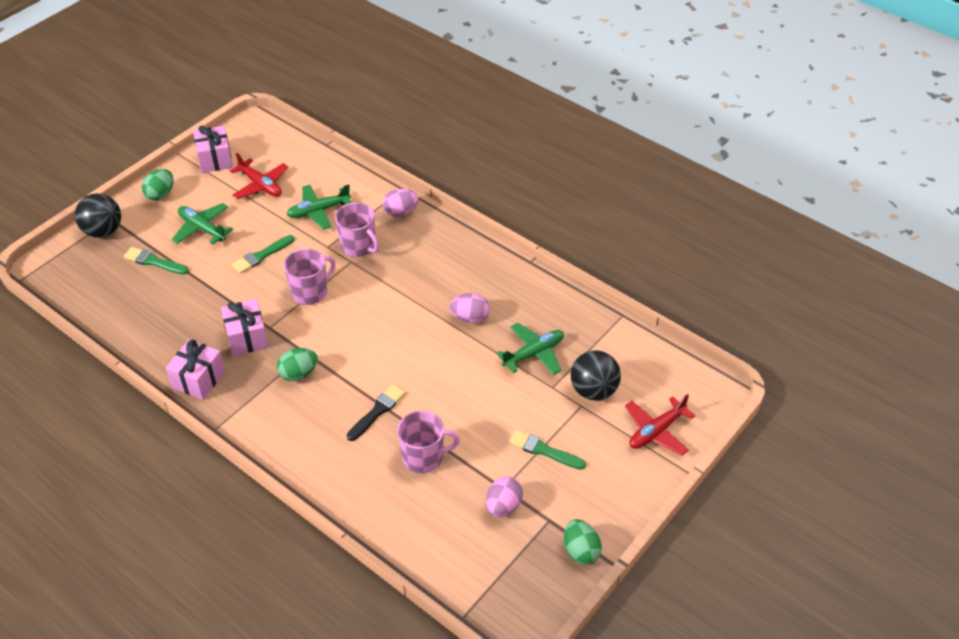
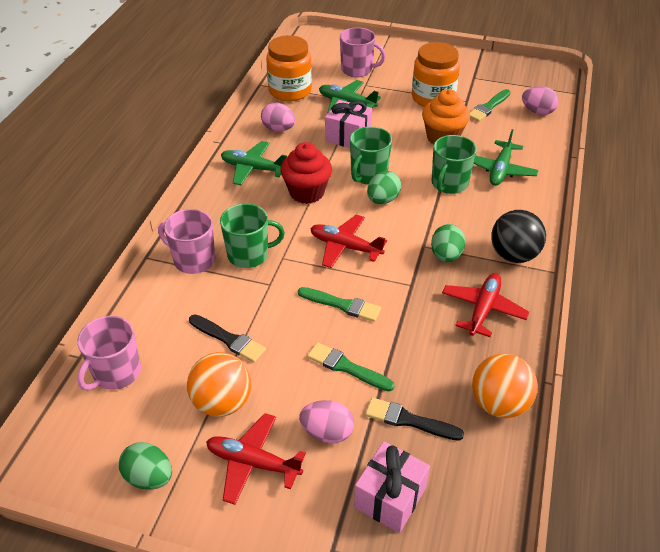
black ball: 2 -> 1
black brush: 1 -> 2
green mug: 0 -> 3
orange ball: 0 -> 2
orange cupcake: 0 -> 1
orange jar: 0 -> 2
pink gift: 3 -> 2
red cupcake: 0 -> 1
red plane: 2 -> 3

